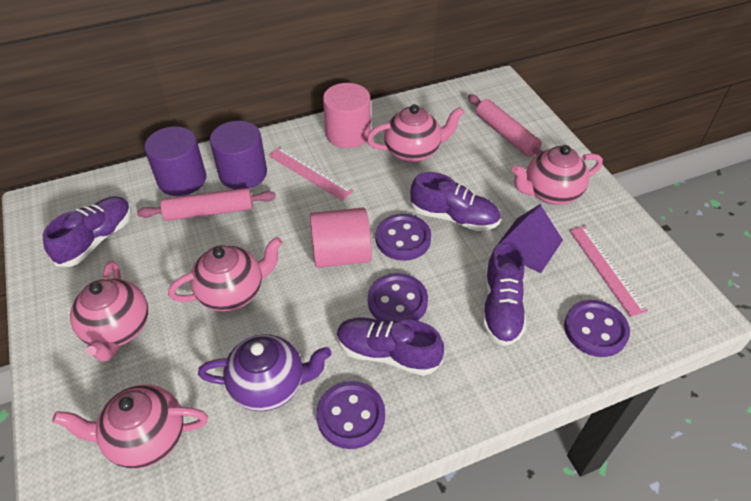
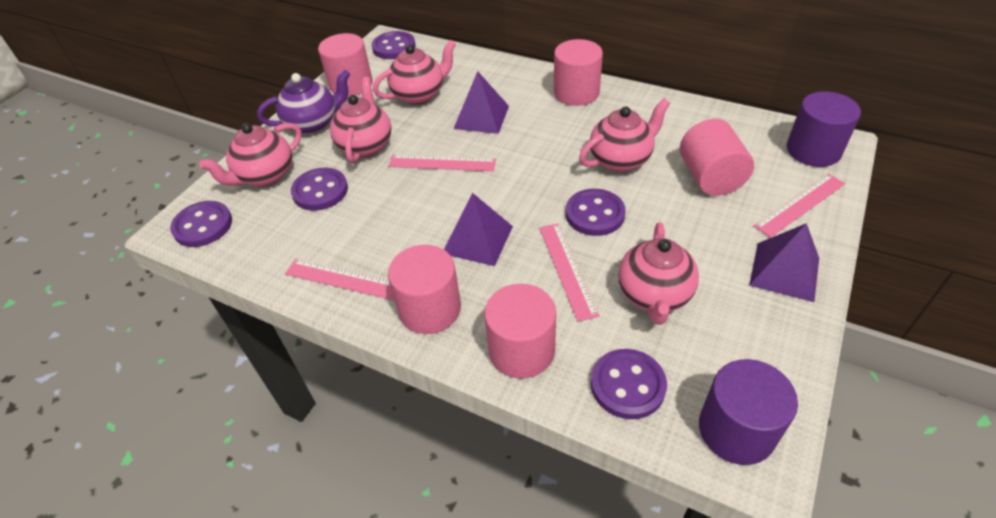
pink cylinder: 2 -> 5
pink rolling pin: 2 -> 0
pink ruler: 2 -> 4
purple button: 4 -> 5
purple pyramid: 1 -> 3
purple shoe: 4 -> 0

